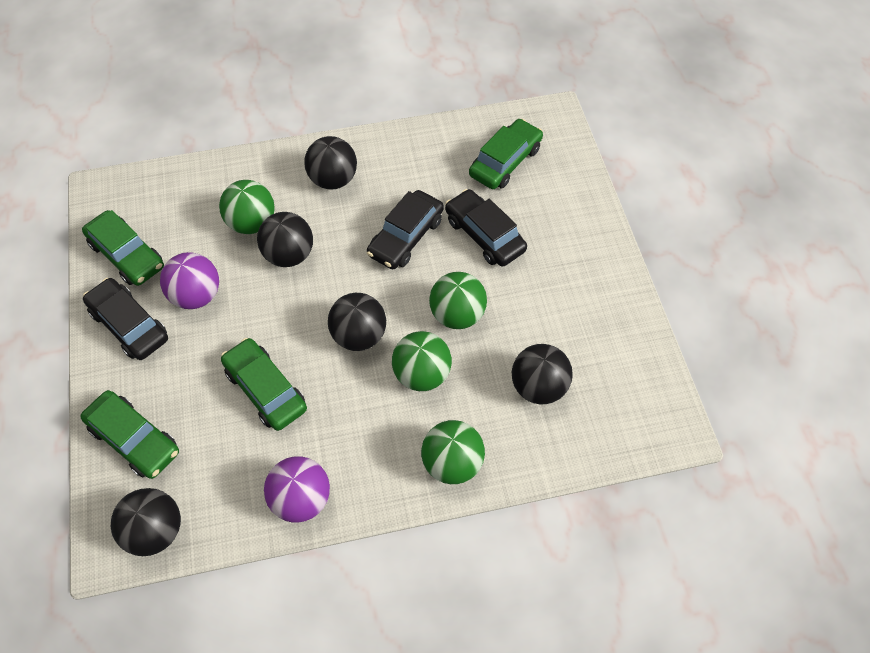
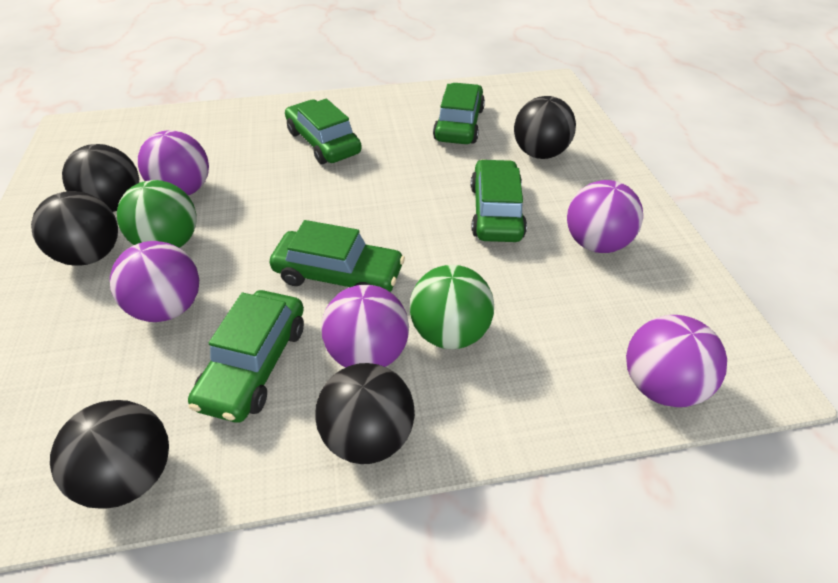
black car: 3 -> 0
green ball: 4 -> 2
green car: 4 -> 5
purple ball: 2 -> 5

